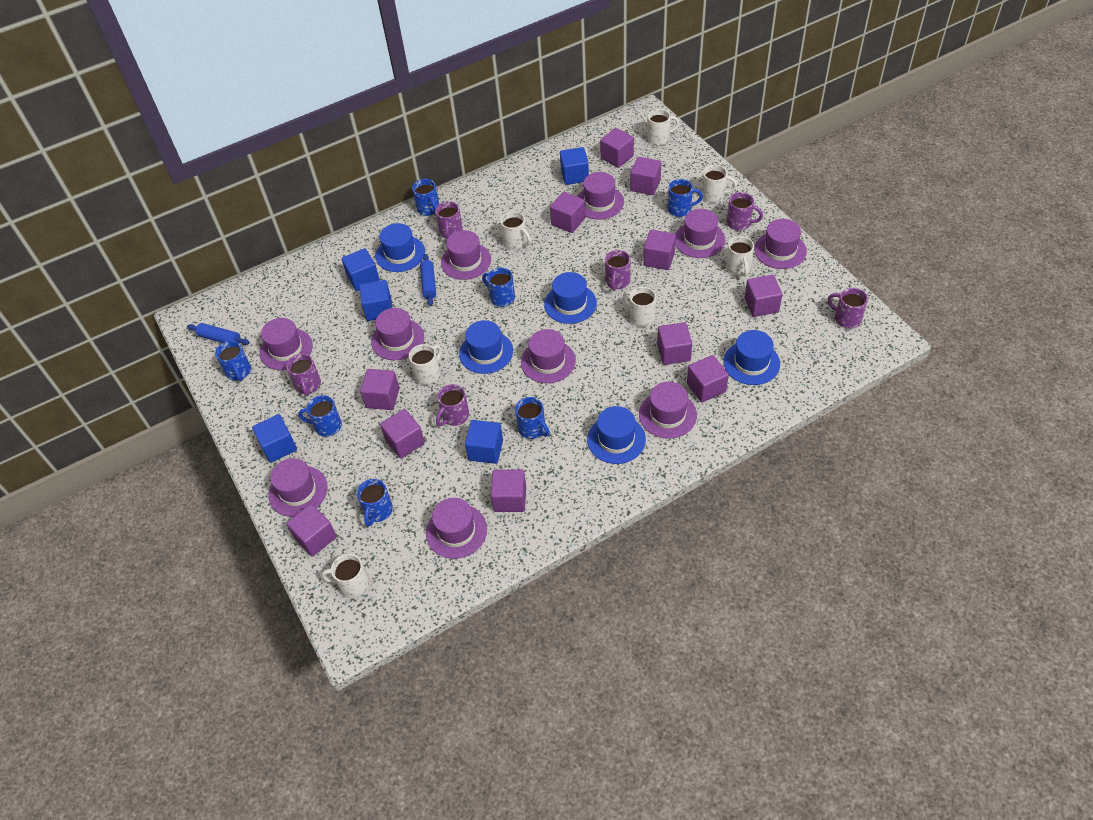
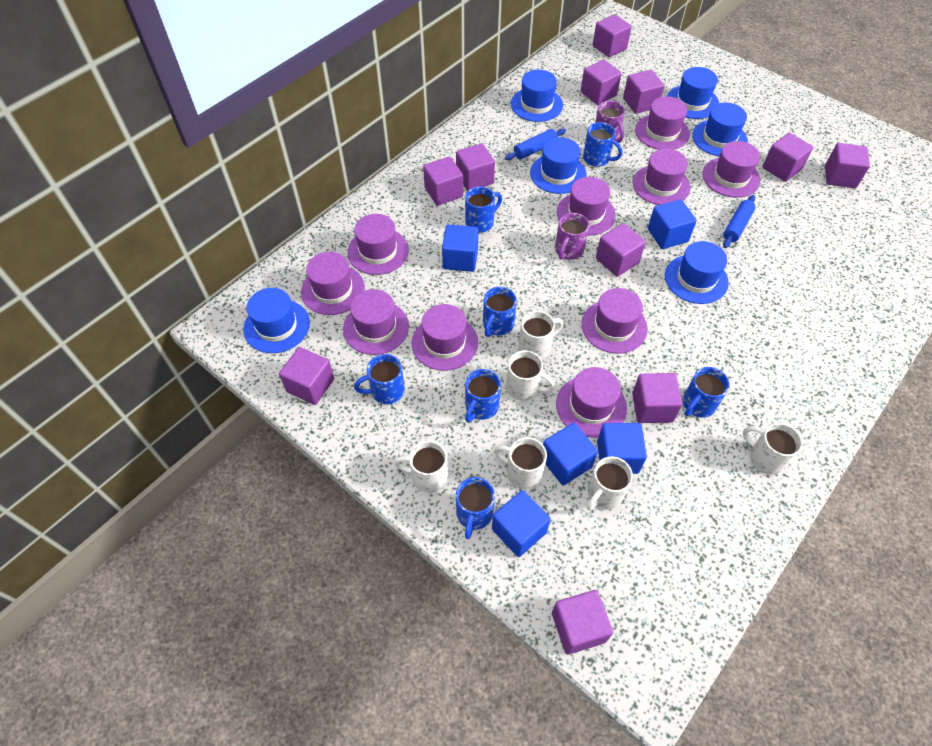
blue hat: 5 -> 6
purple mug: 6 -> 2
white mug: 7 -> 6

